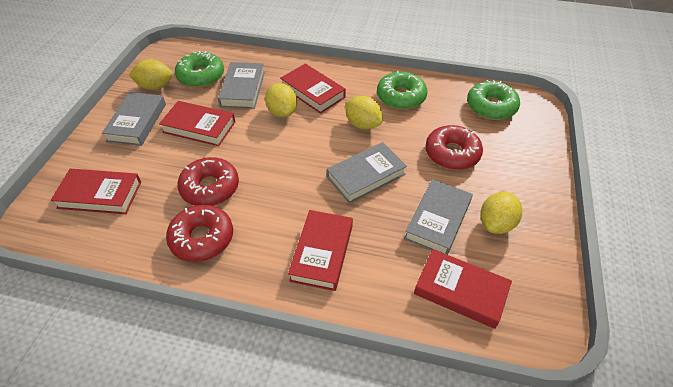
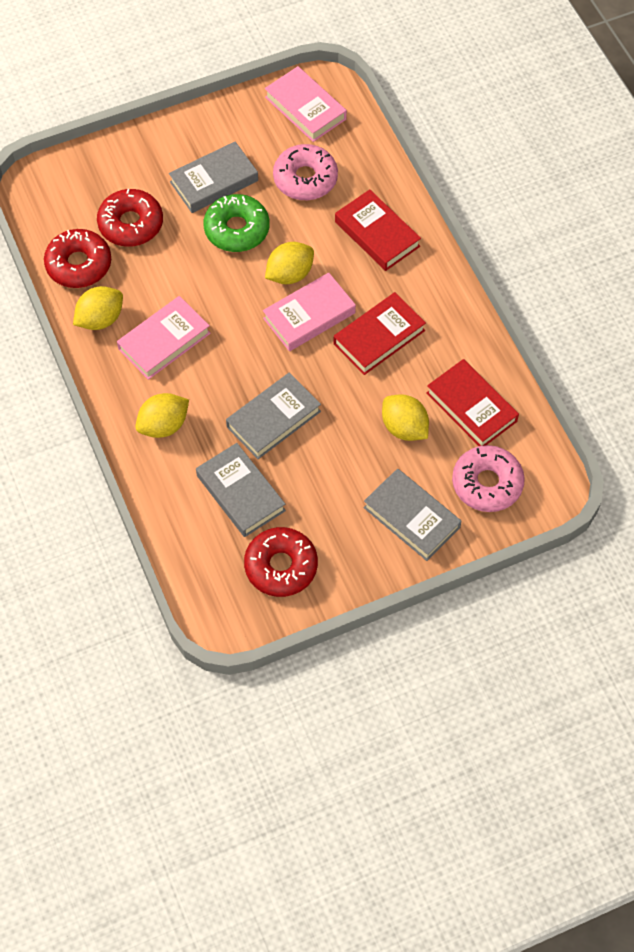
green donut: 3 -> 1
pink book: 0 -> 3
pink donut: 0 -> 2
red book: 5 -> 3

